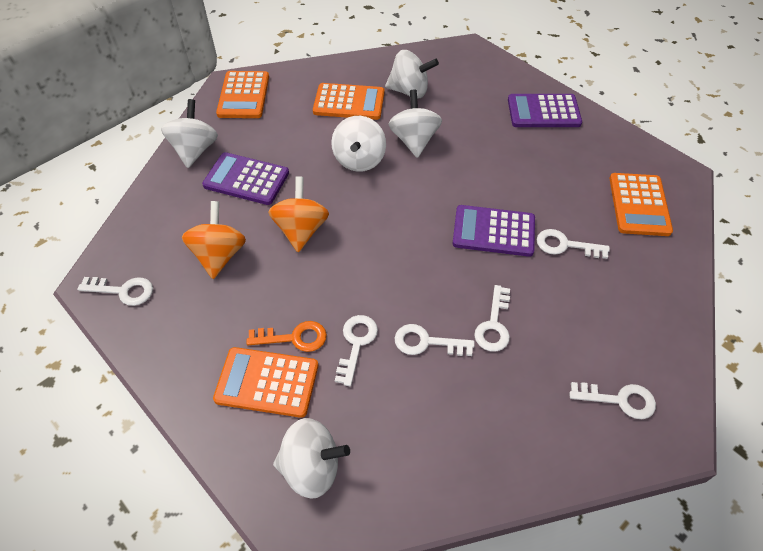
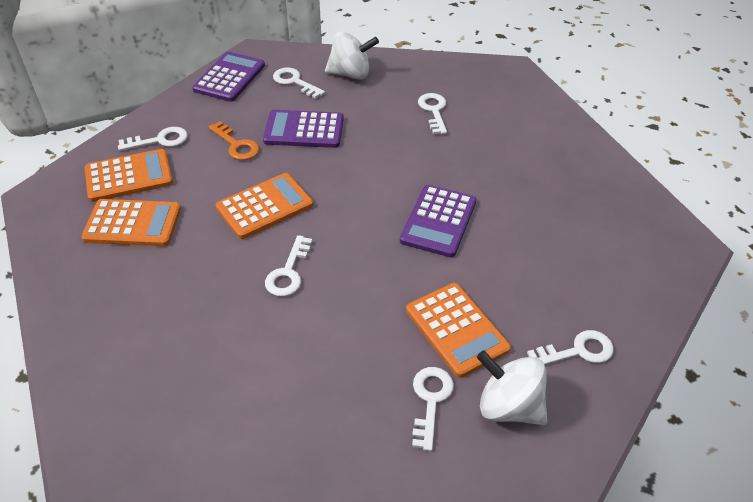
orange spinning top: 2 -> 0
white spinning top: 5 -> 2

